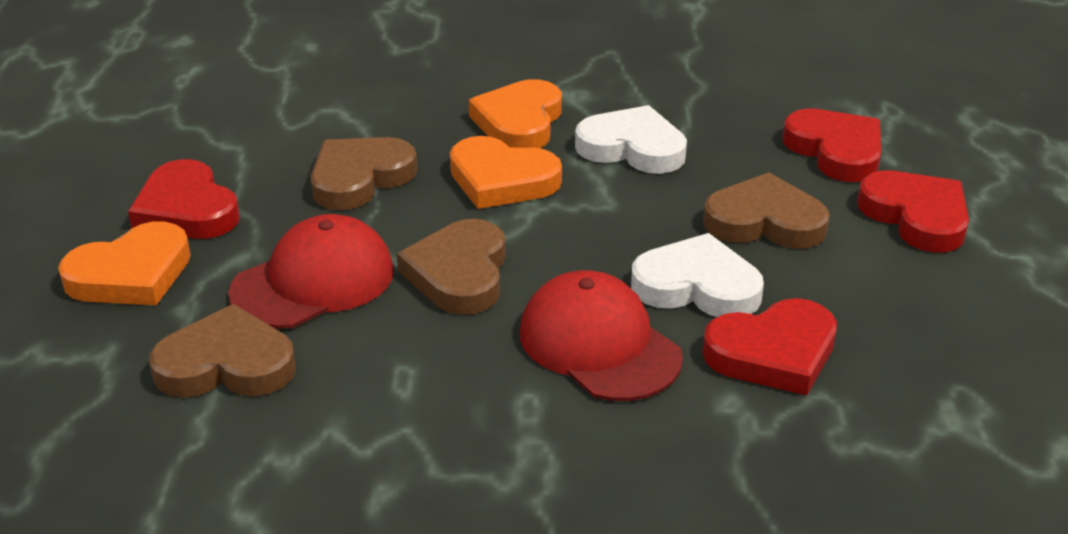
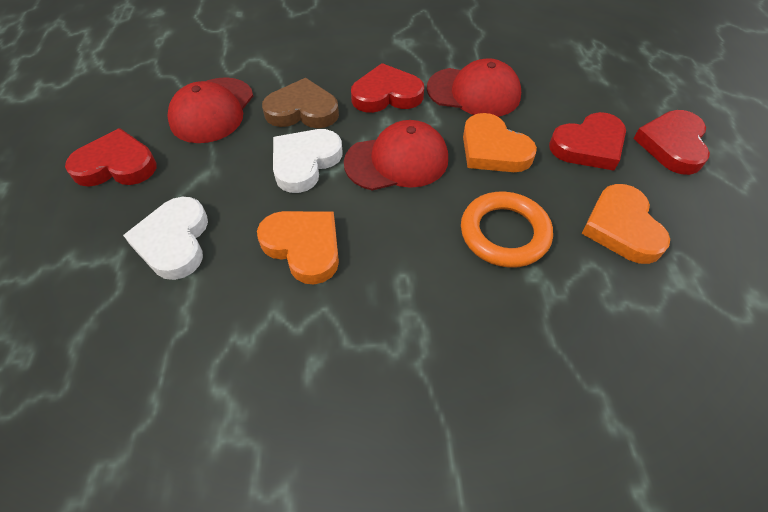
brown heart: 4 -> 1
orange ring: 0 -> 1
red cap: 2 -> 3

